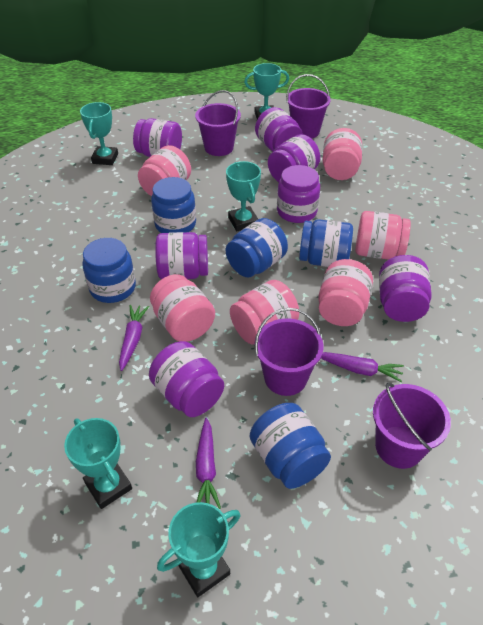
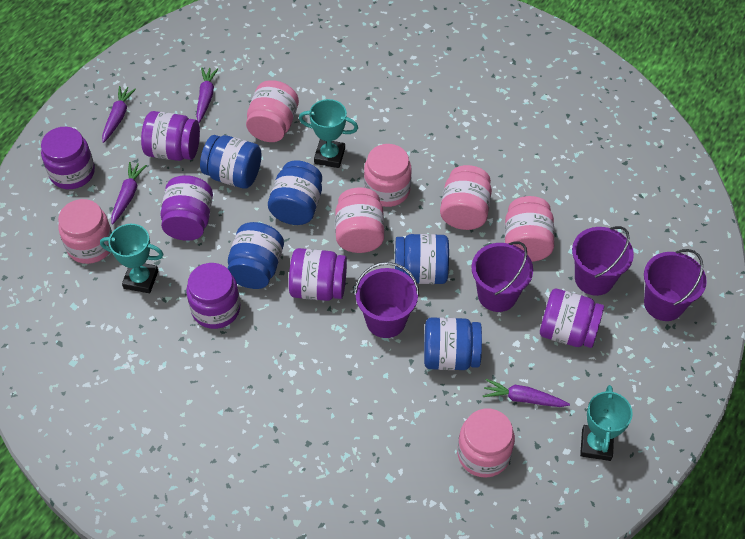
pink jar: 6 -> 7
purple carrot: 3 -> 4
purple jar: 7 -> 6
turquoise trophy: 5 -> 3

